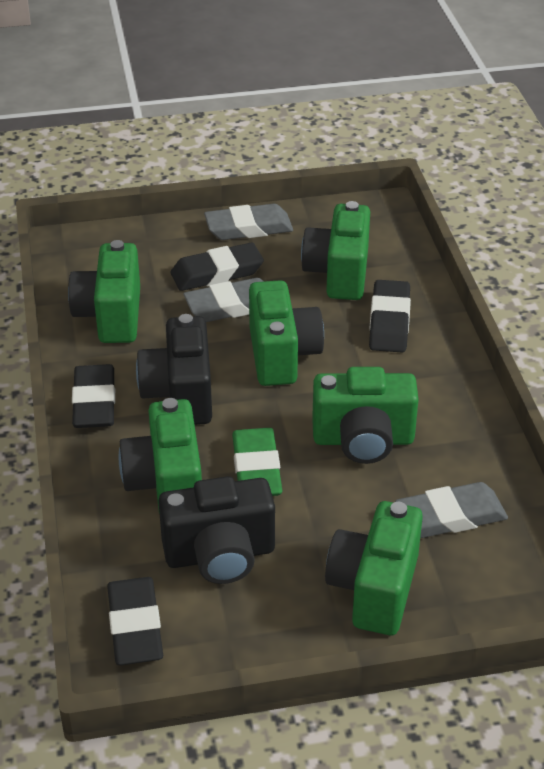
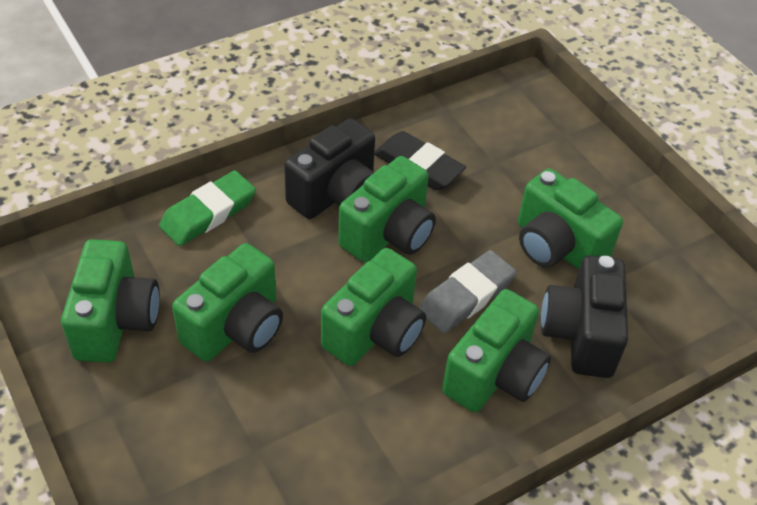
black eraser: 4 -> 1
grey eraser: 3 -> 1

